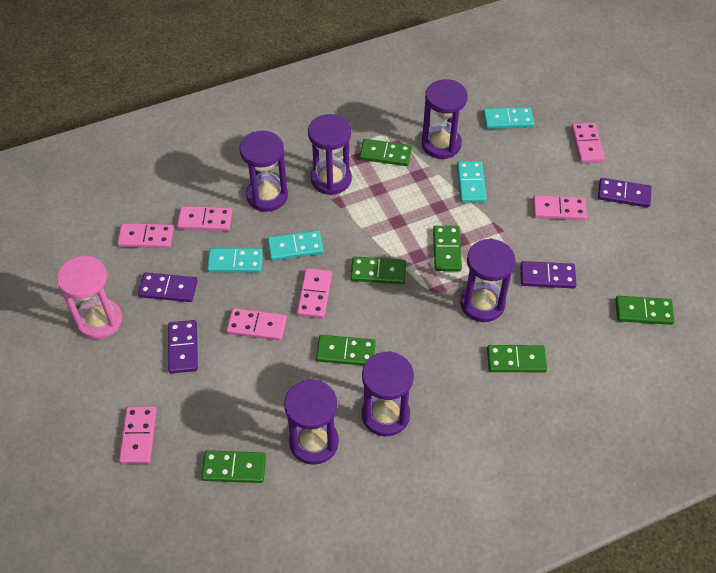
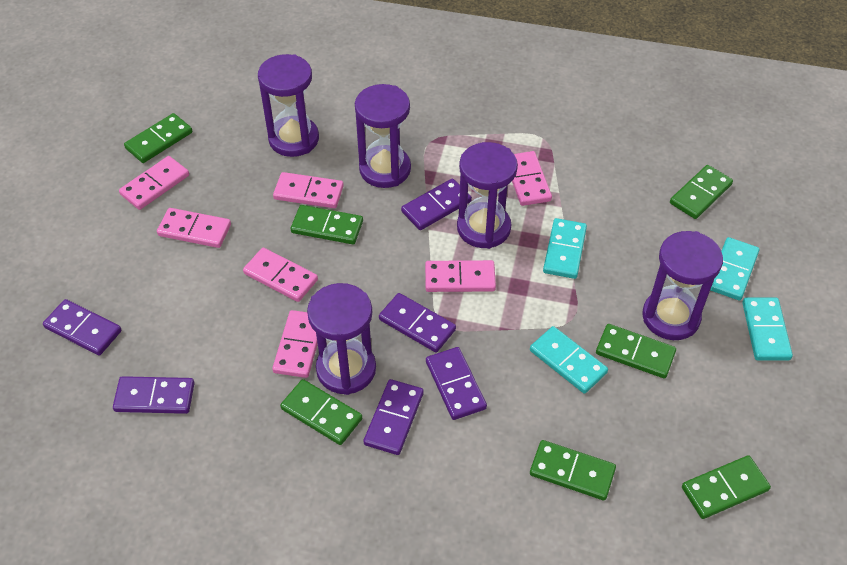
pink hourglass: 1 -> 0
purple domino: 4 -> 6
purple hourglass: 6 -> 5

